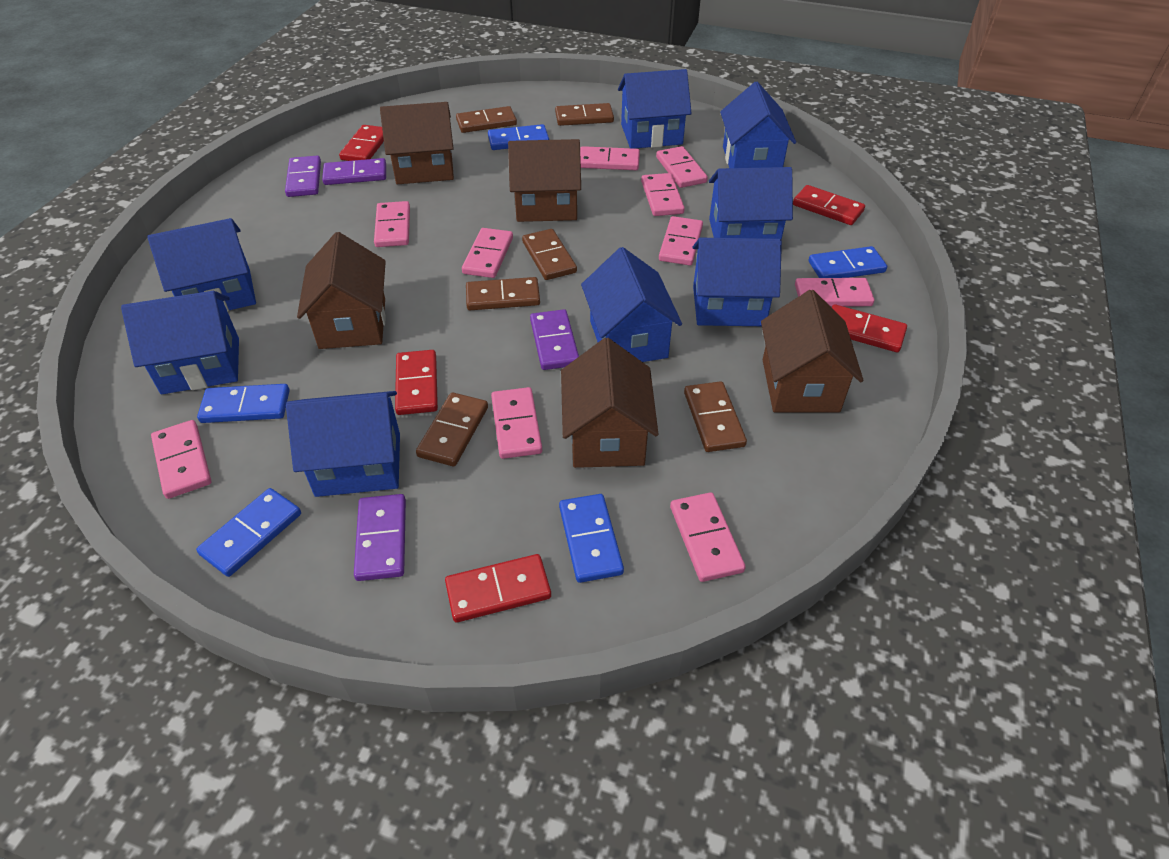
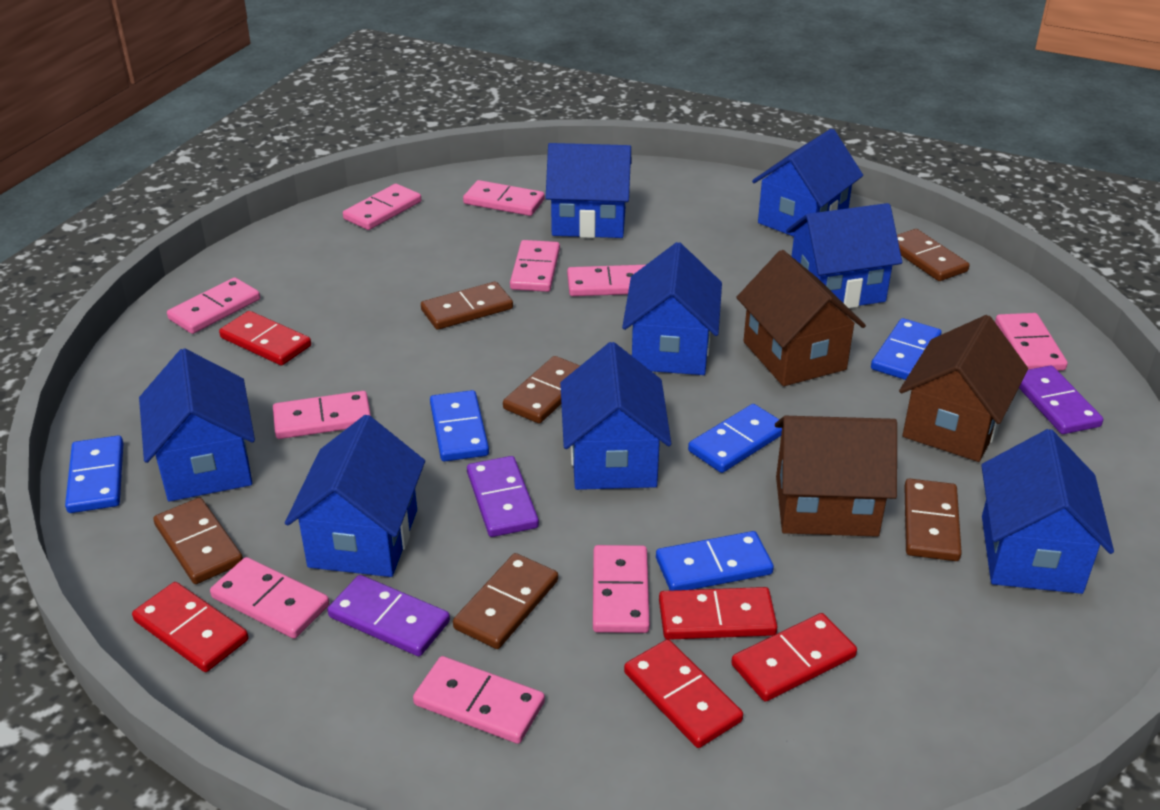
brown house: 5 -> 3
purple domino: 4 -> 3

